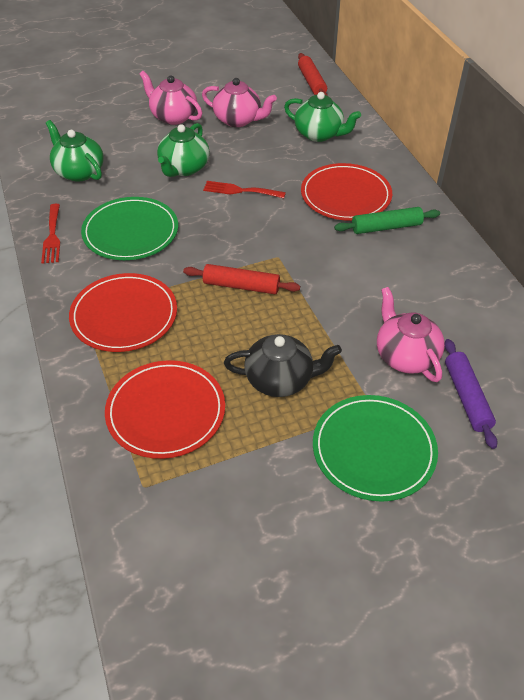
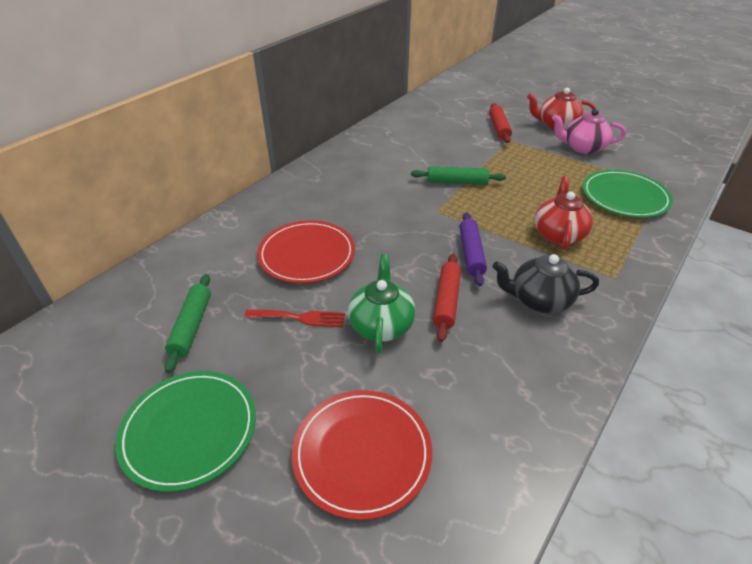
green rolling pin: 1 -> 2
green teapot: 3 -> 1
pink teapot: 3 -> 1
red fork: 2 -> 1
red plate: 3 -> 2
red teapot: 0 -> 2

